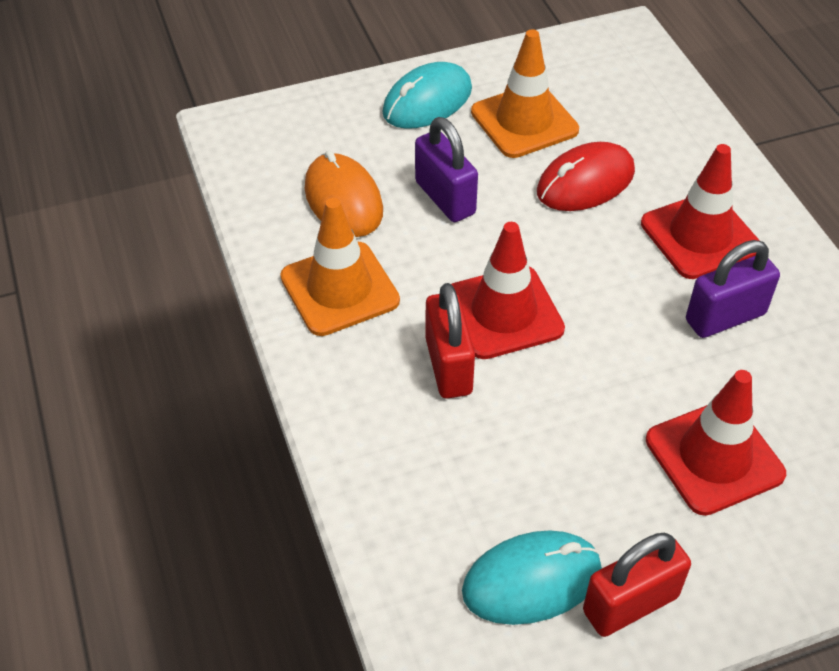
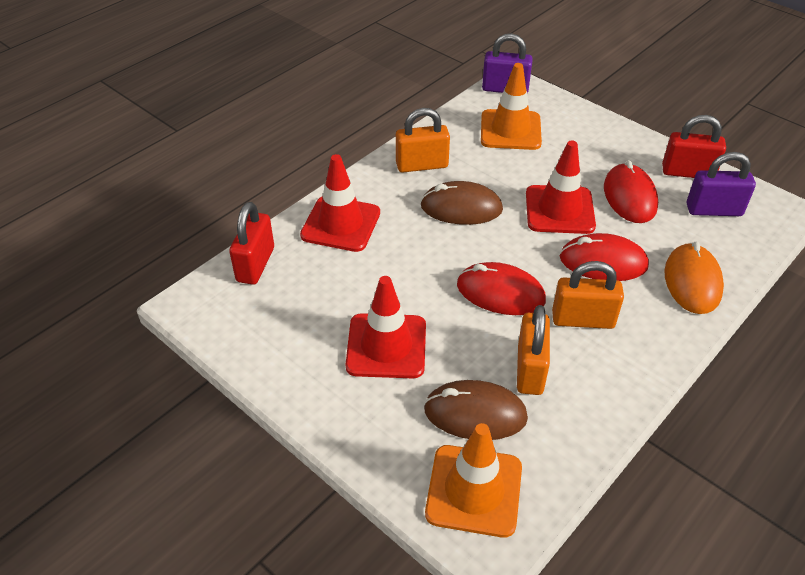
brown mouse: 0 -> 2
orange padlock: 0 -> 3
red mouse: 1 -> 3
turquoise mouse: 2 -> 0

